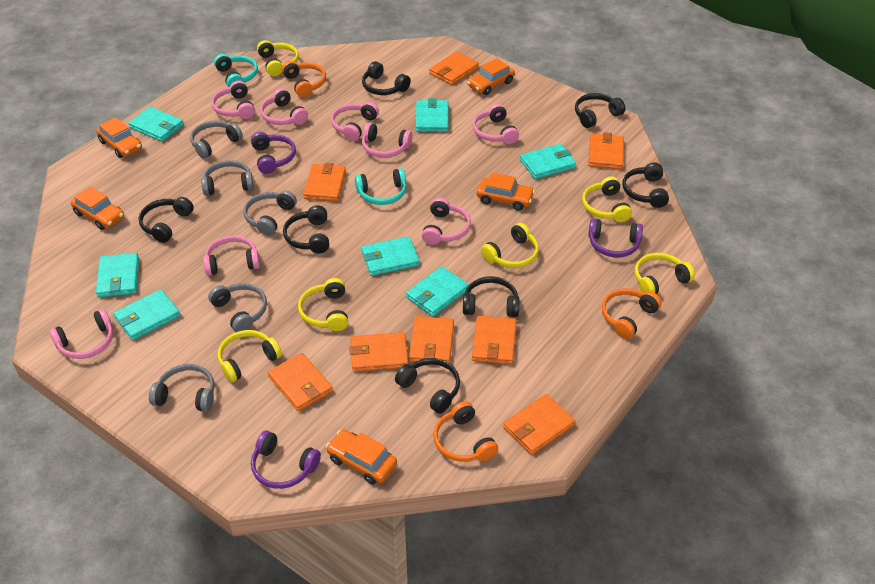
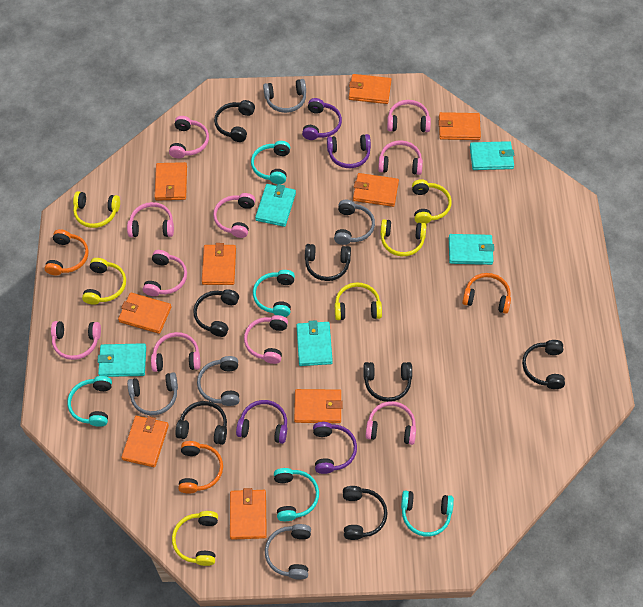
orange car: 5 -> 0
orange wallet: 8 -> 9
pink headphones: 8 -> 10
purple headphones: 3 -> 4
turquoise headphones: 2 -> 5
turquoise wallet: 7 -> 5

